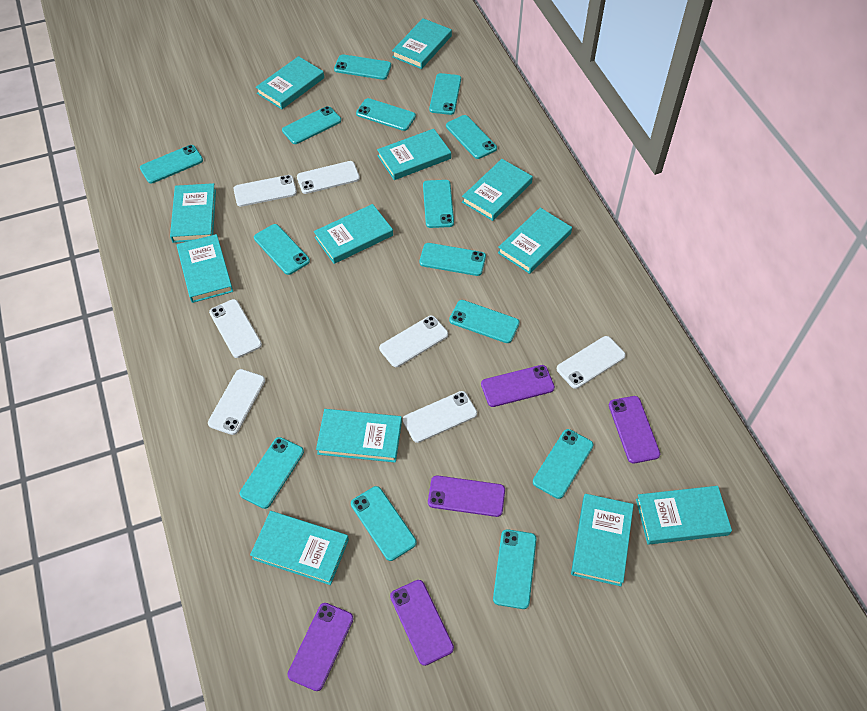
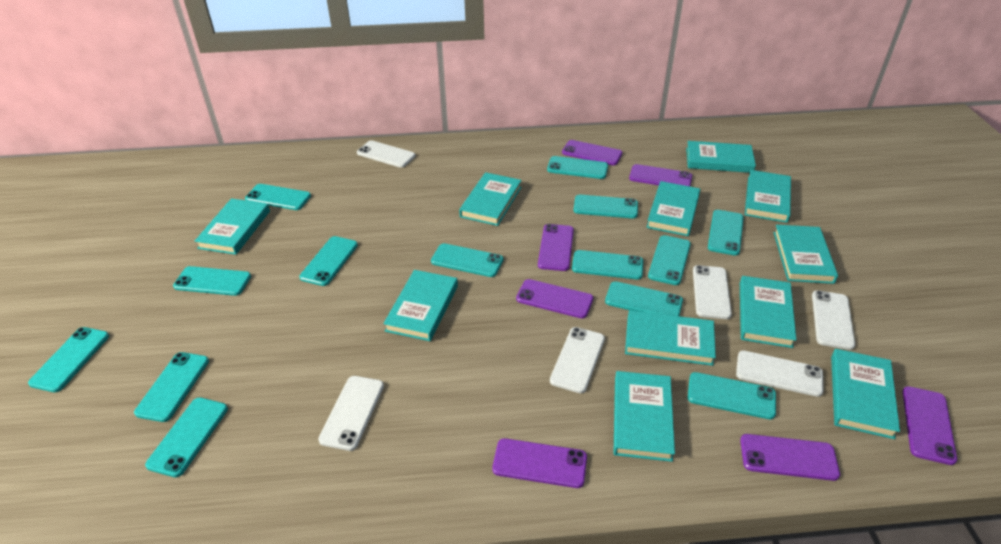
purple phone: 5 -> 7
turquoise book: 12 -> 11
white phone: 7 -> 6

